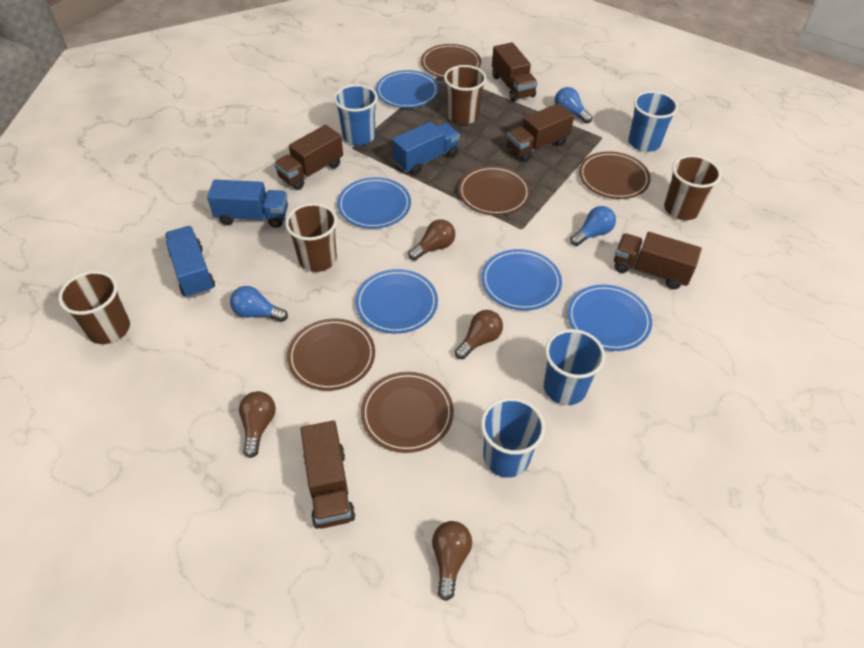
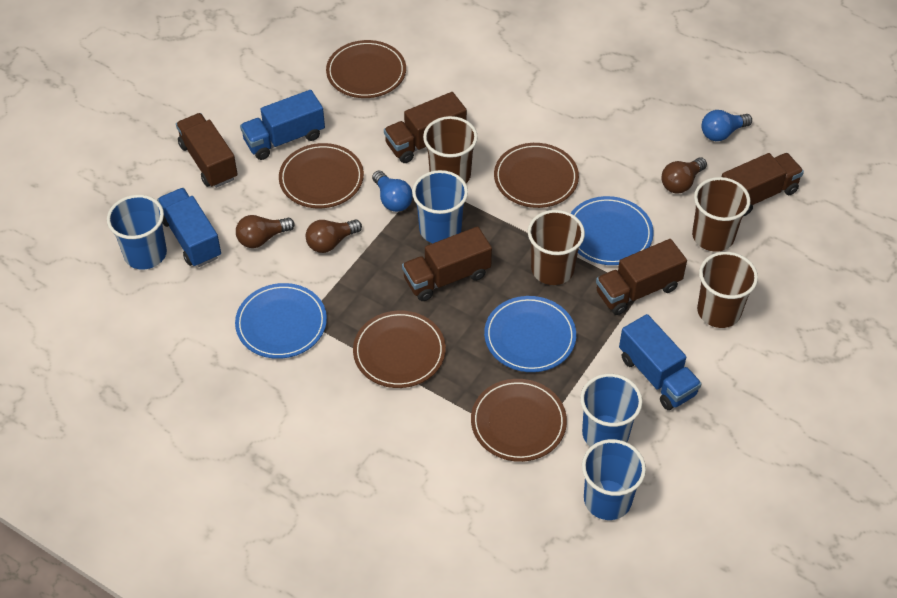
blue light bulb: 3 -> 2
blue plate: 5 -> 3
brown light bulb: 4 -> 3

